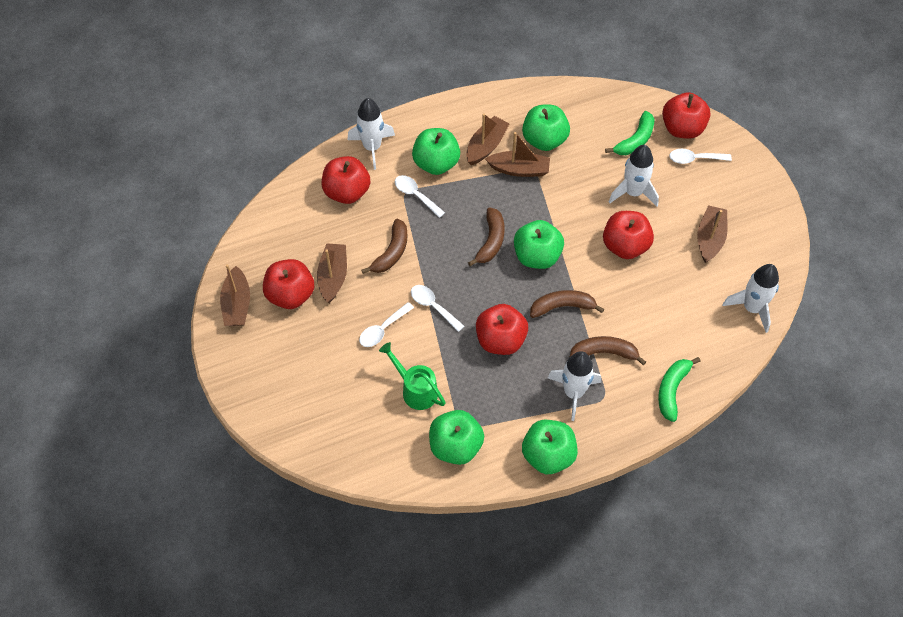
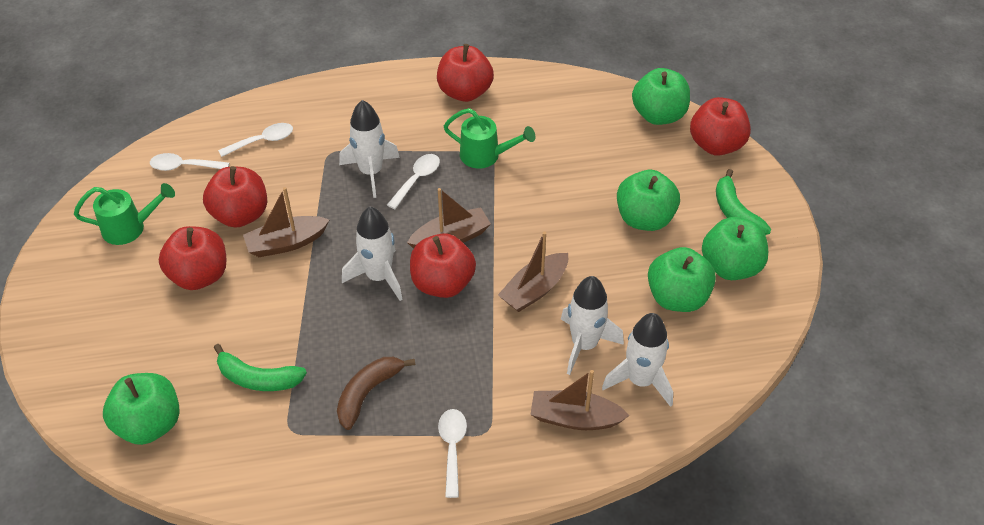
brown banana: 4 -> 1
brown boat: 5 -> 4
green watering can: 1 -> 2

